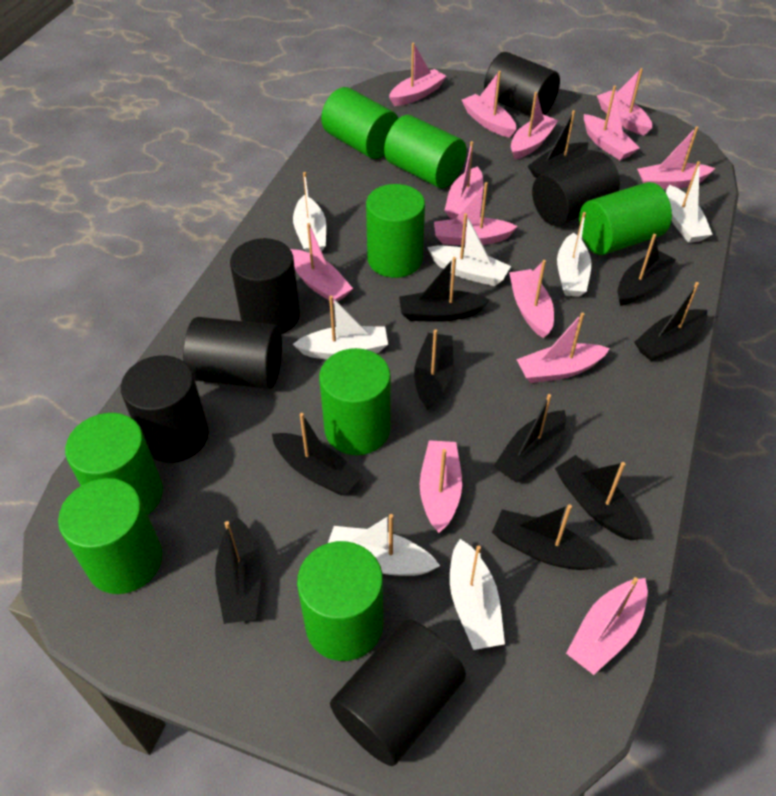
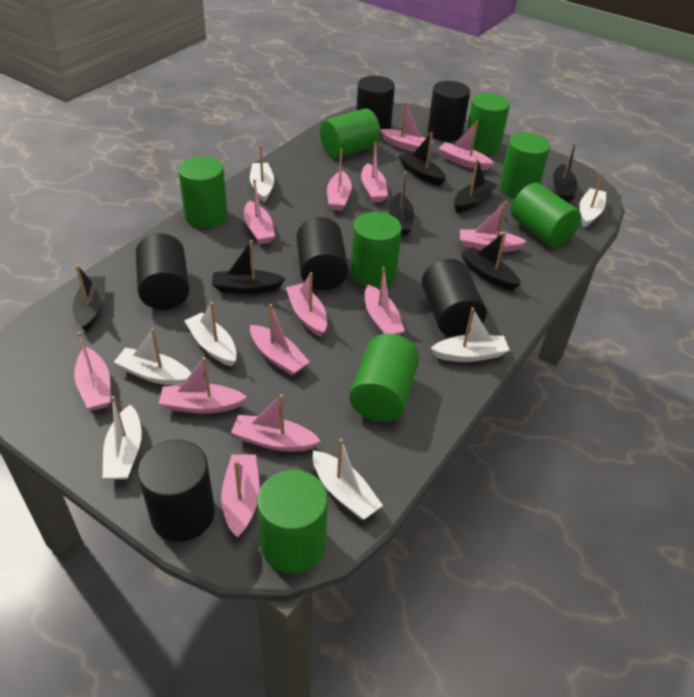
black boat: 10 -> 7

